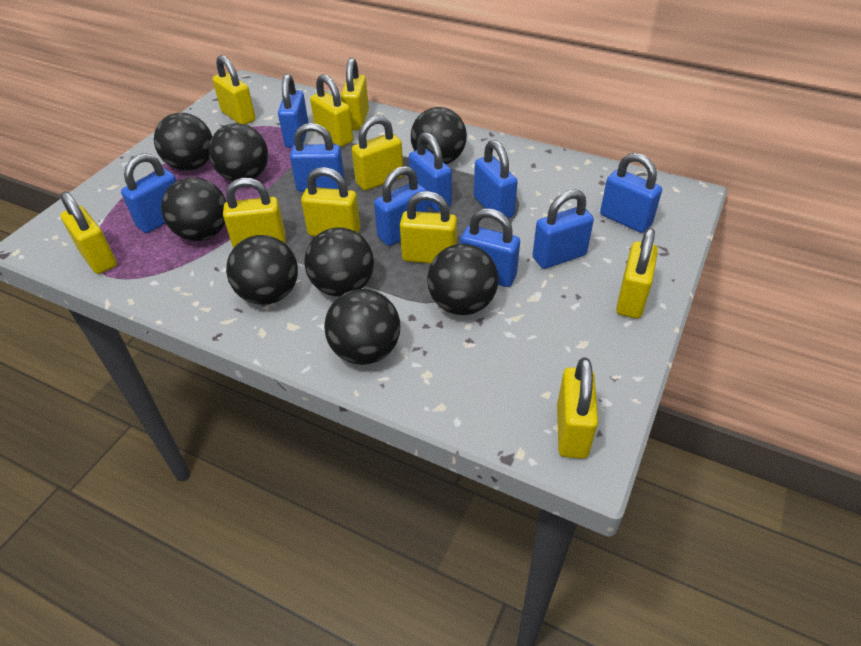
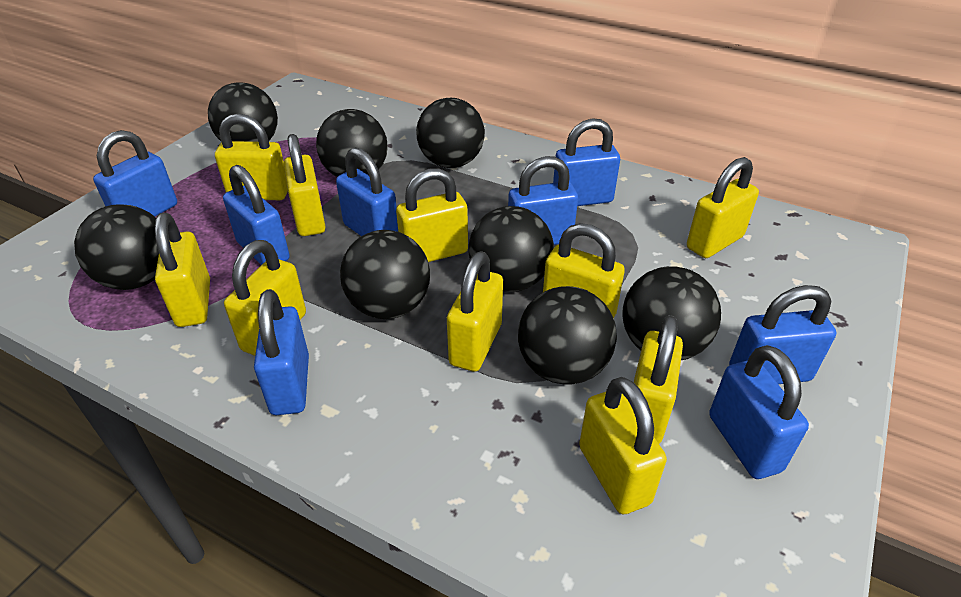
blue padlock: 9 -> 8

